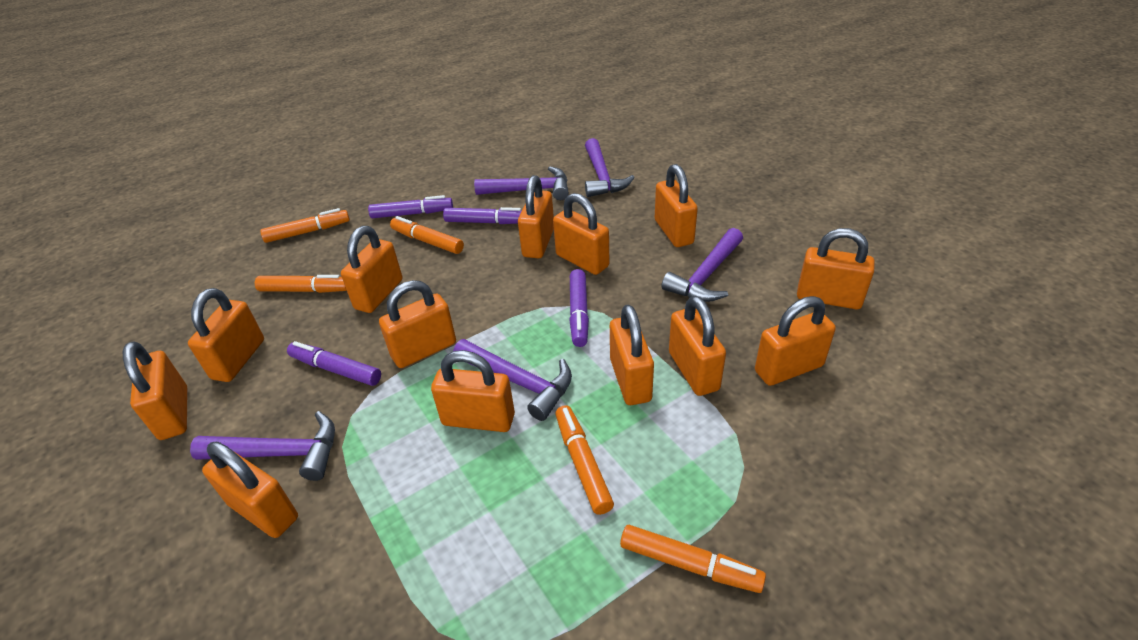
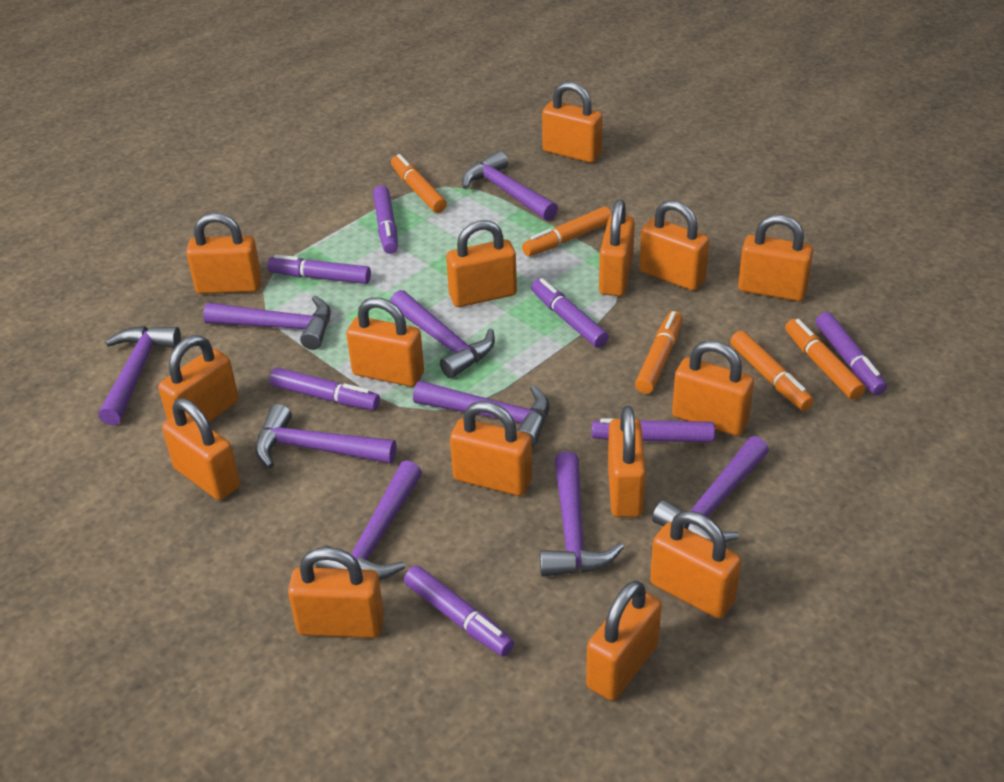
orange padlock: 13 -> 15
purple hammer: 5 -> 9
purple marker: 4 -> 7

